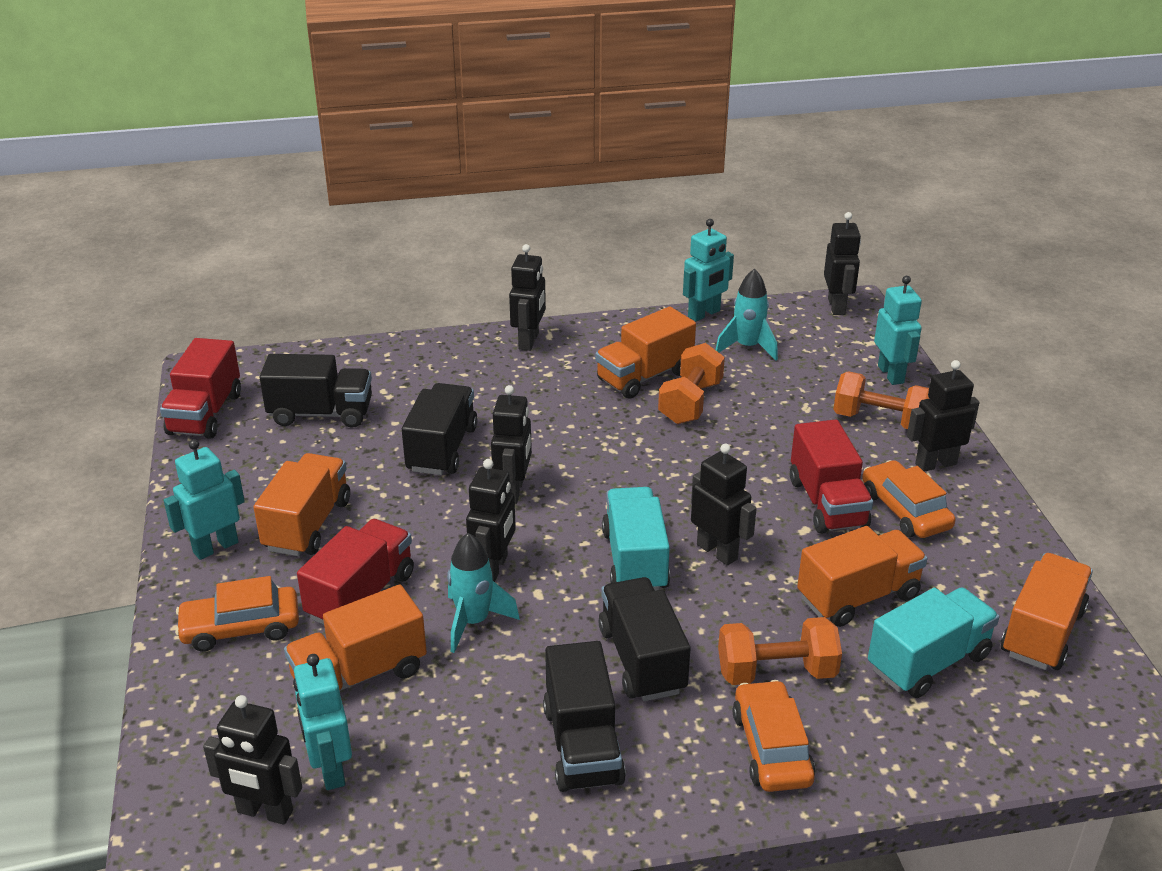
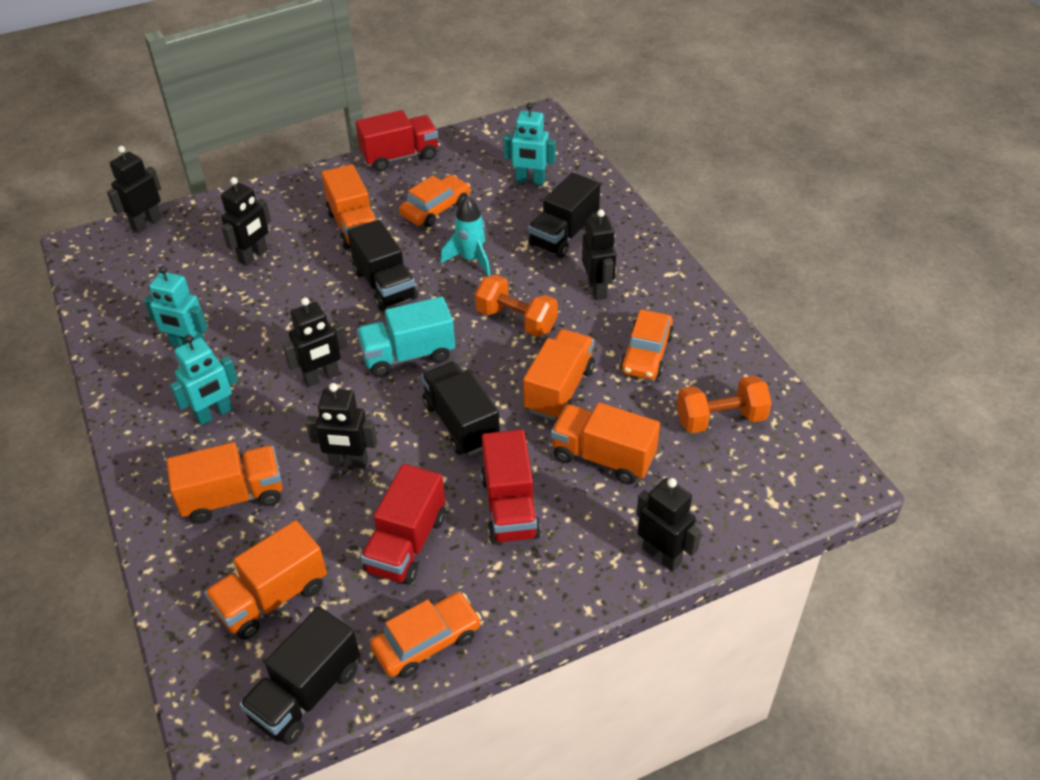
black robot: 7 -> 6
orange dumbbell: 3 -> 2
turquoise robot: 4 -> 3
turquoise rocket: 2 -> 1
turquoise truck: 2 -> 1

